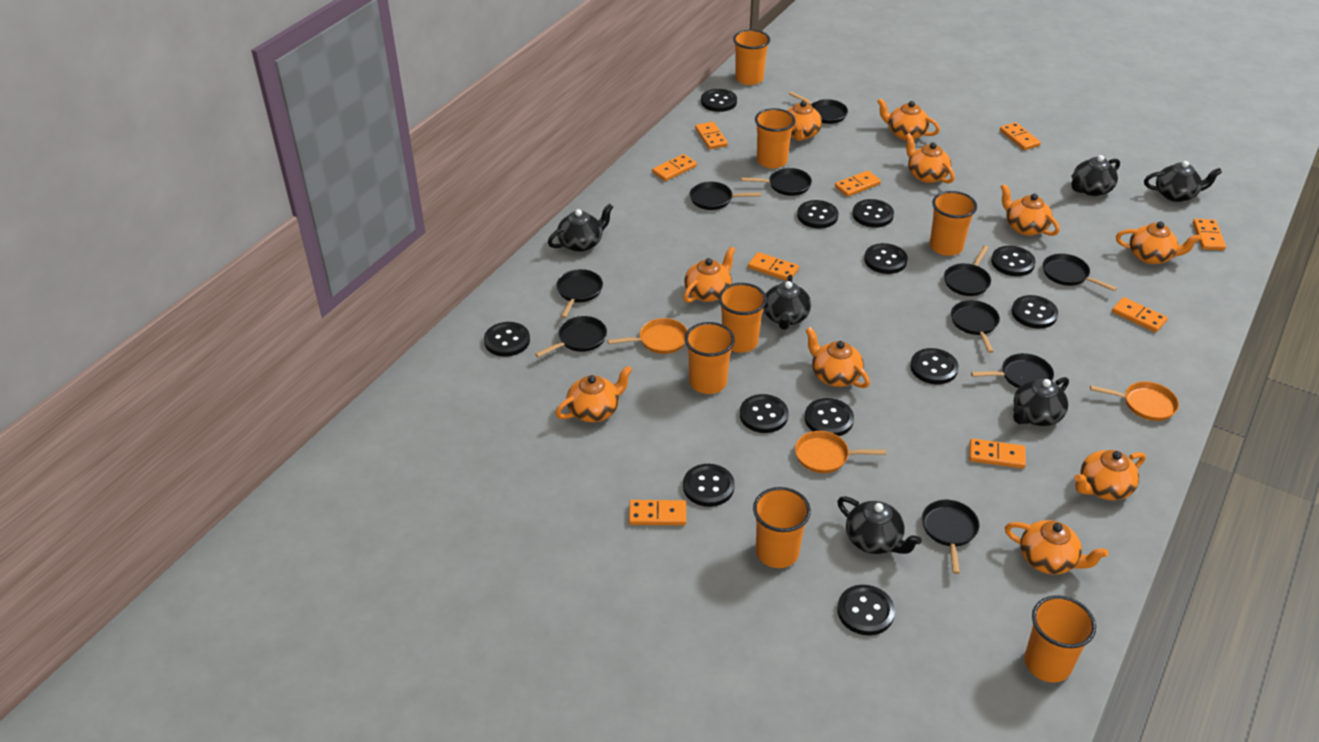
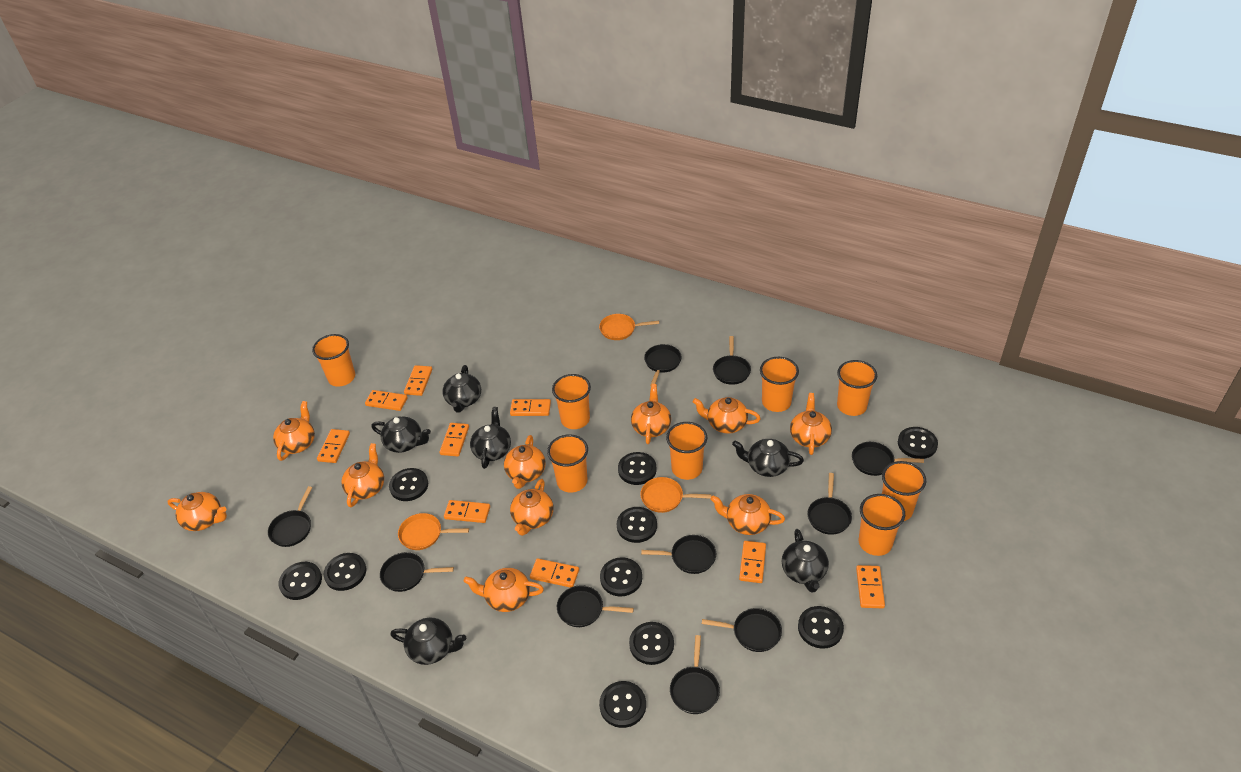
black button: 12 -> 10
orange cup: 7 -> 8

